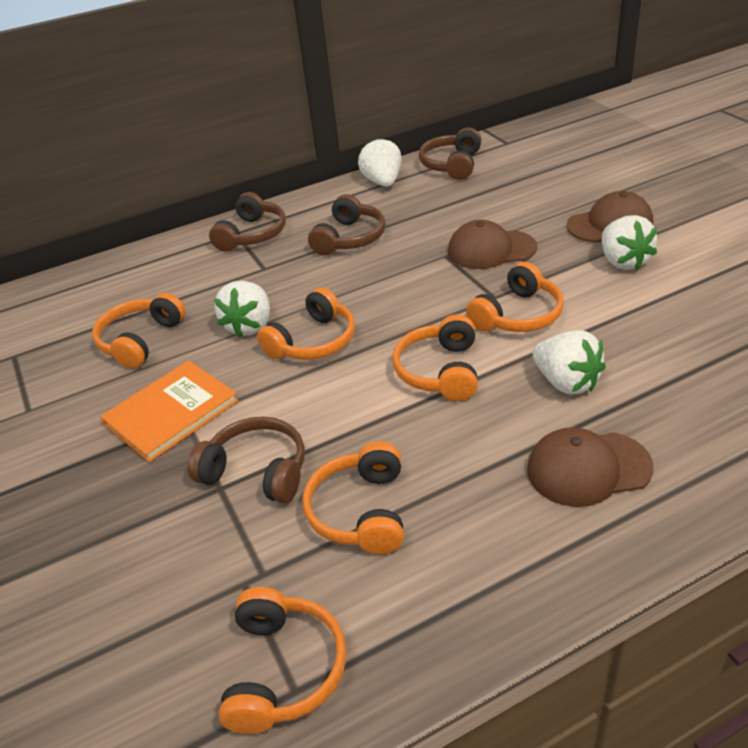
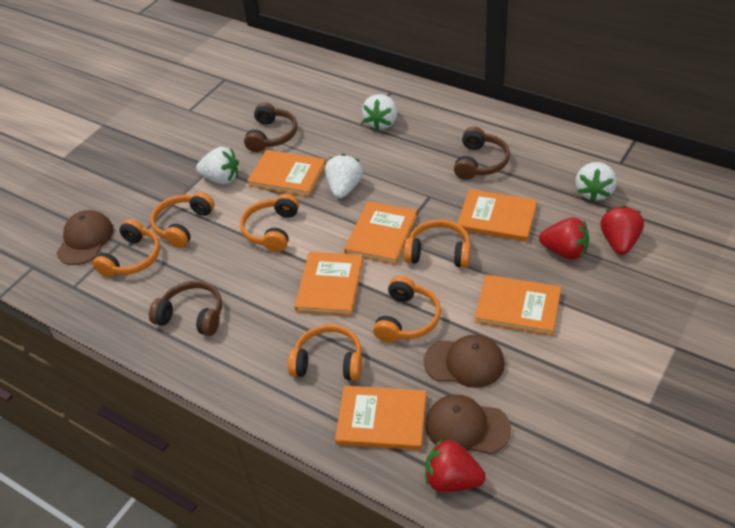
brown headphones: 4 -> 3
orange book: 1 -> 6
red strawberry: 0 -> 3

